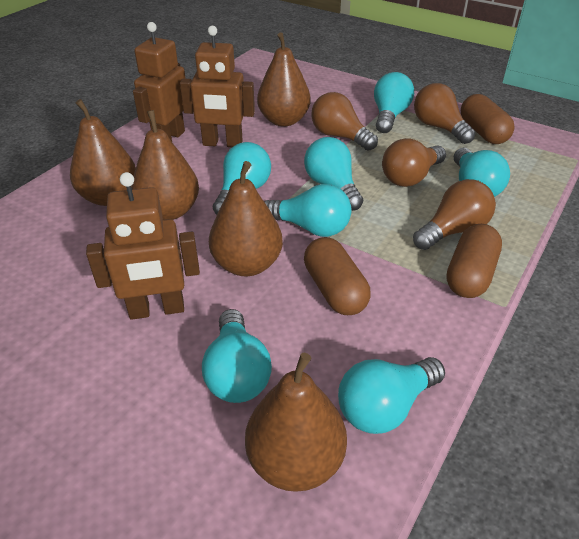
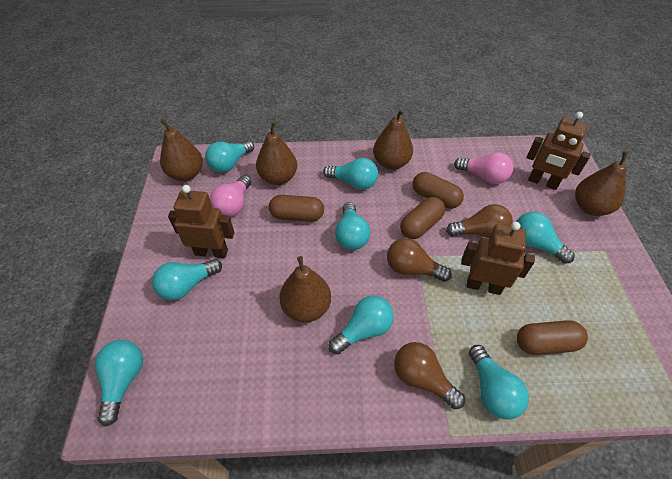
brown capsule: 3 -> 4
brown light bulb: 4 -> 3
pink light bulb: 0 -> 2
turquoise light bulb: 7 -> 8

